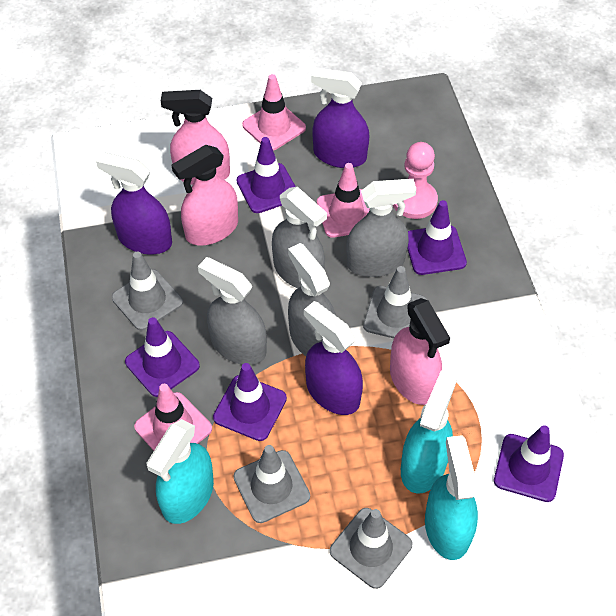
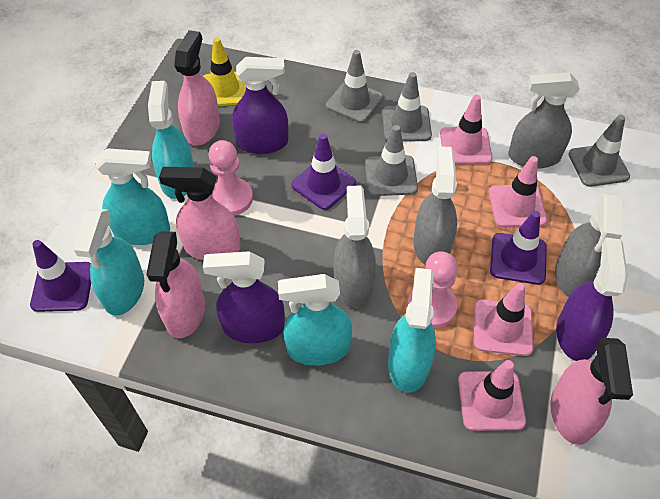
pink pawn: 1 -> 2
pink spray bottle: 3 -> 4
pink traffic cone: 3 -> 4
purple traffic cone: 5 -> 3
turquoise spray bottle: 3 -> 5
yellow traffic cone: 0 -> 1

